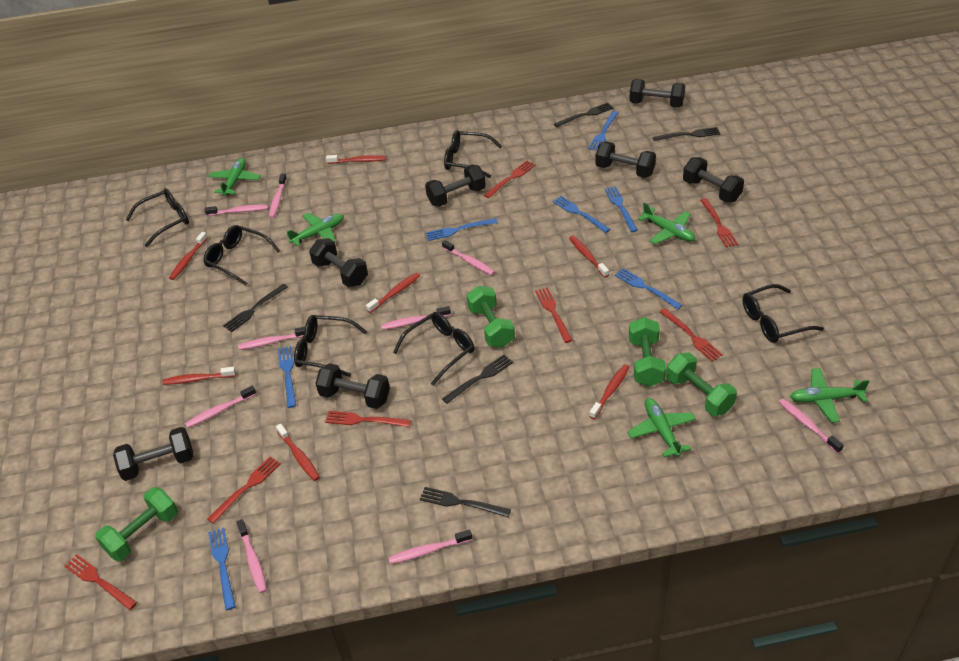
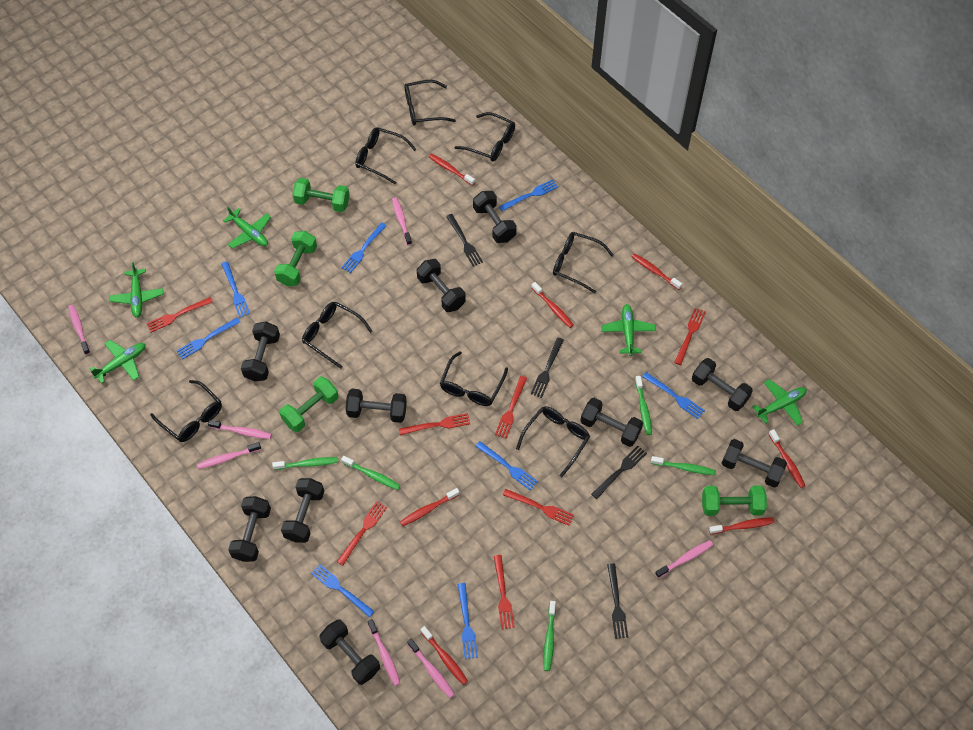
black dumbbell: 7 -> 10
black fork: 5 -> 4
black glasses: 6 -> 8
blue fork: 7 -> 8
green toothbrush: 0 -> 5
pink toothbrush: 9 -> 7

